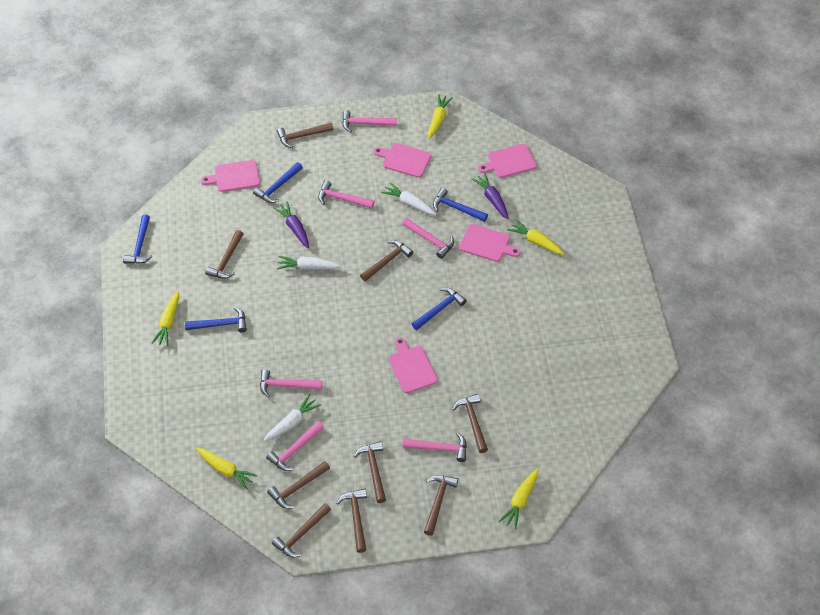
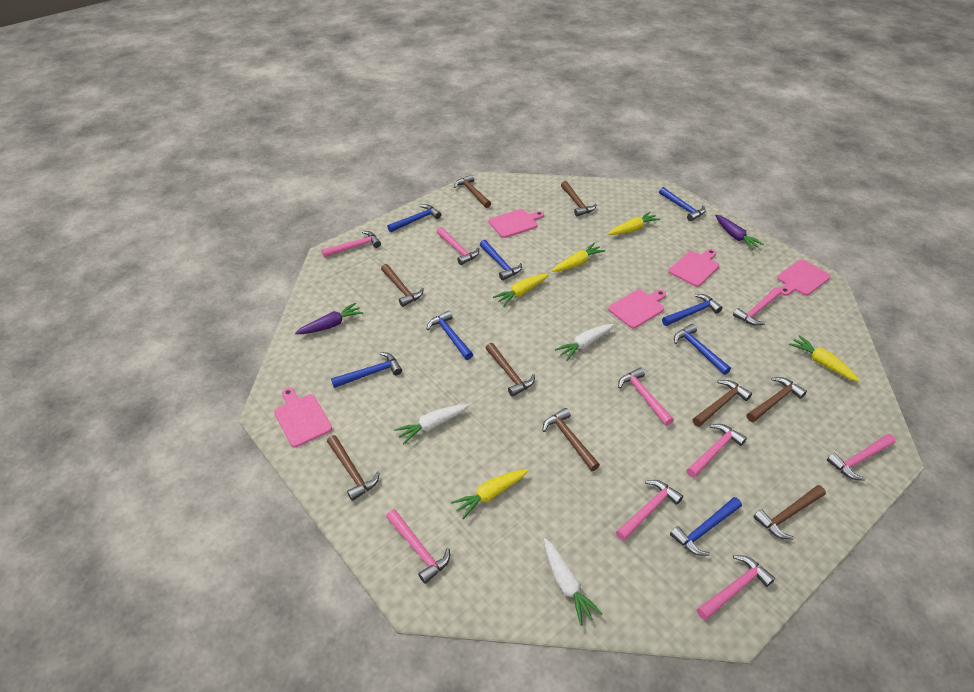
blue hammer: 5 -> 8
pink hammer: 6 -> 9

